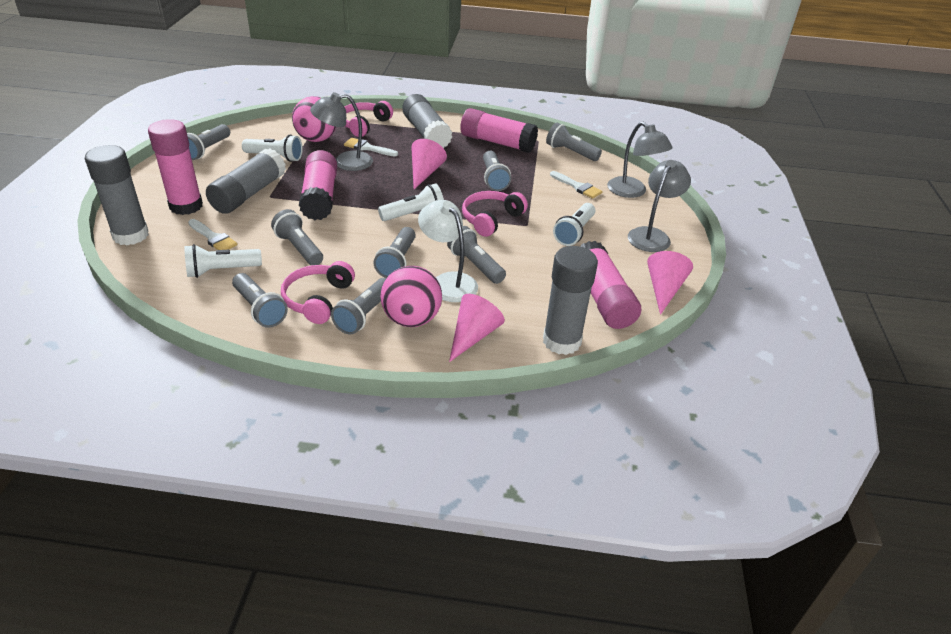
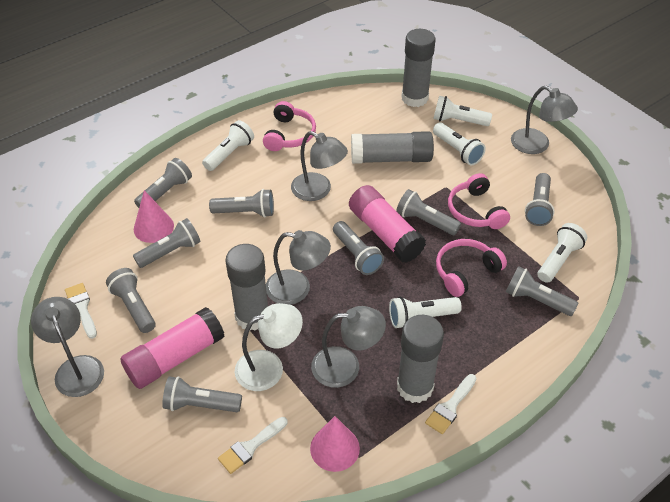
grey flashlight: 8 -> 9
grey lamp: 3 -> 5
pink ball: 2 -> 0
pink cone: 3 -> 2
pink glue stick: 4 -> 2
white flashlight: 4 -> 5

